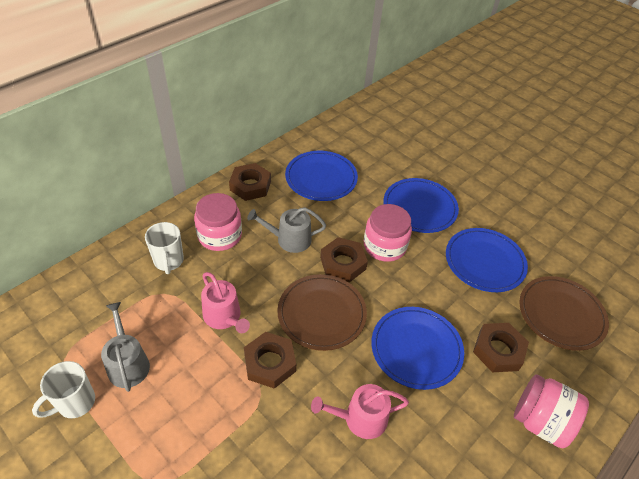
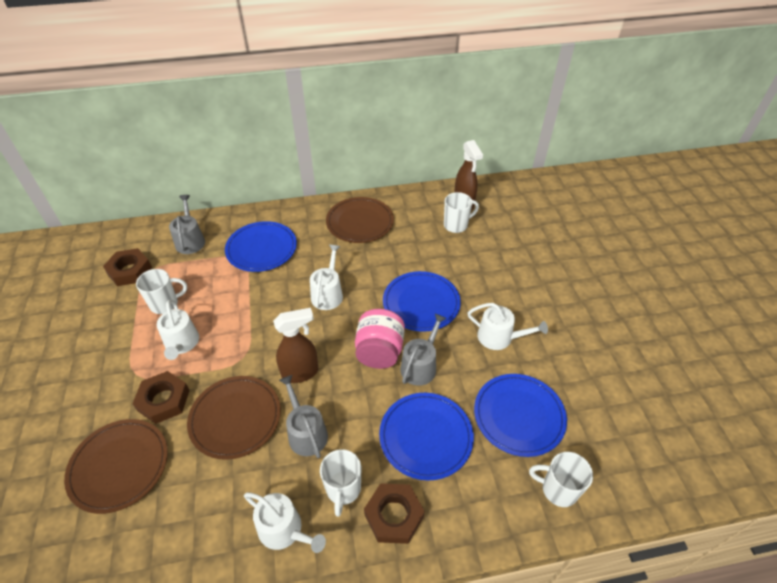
brown nut: 4 -> 3
brown plate: 2 -> 3
brown spray bottle: 0 -> 2
grey watering can: 2 -> 3
pink jar: 3 -> 1
pink watering can: 2 -> 0
white mug: 2 -> 4
white watering can: 0 -> 4

